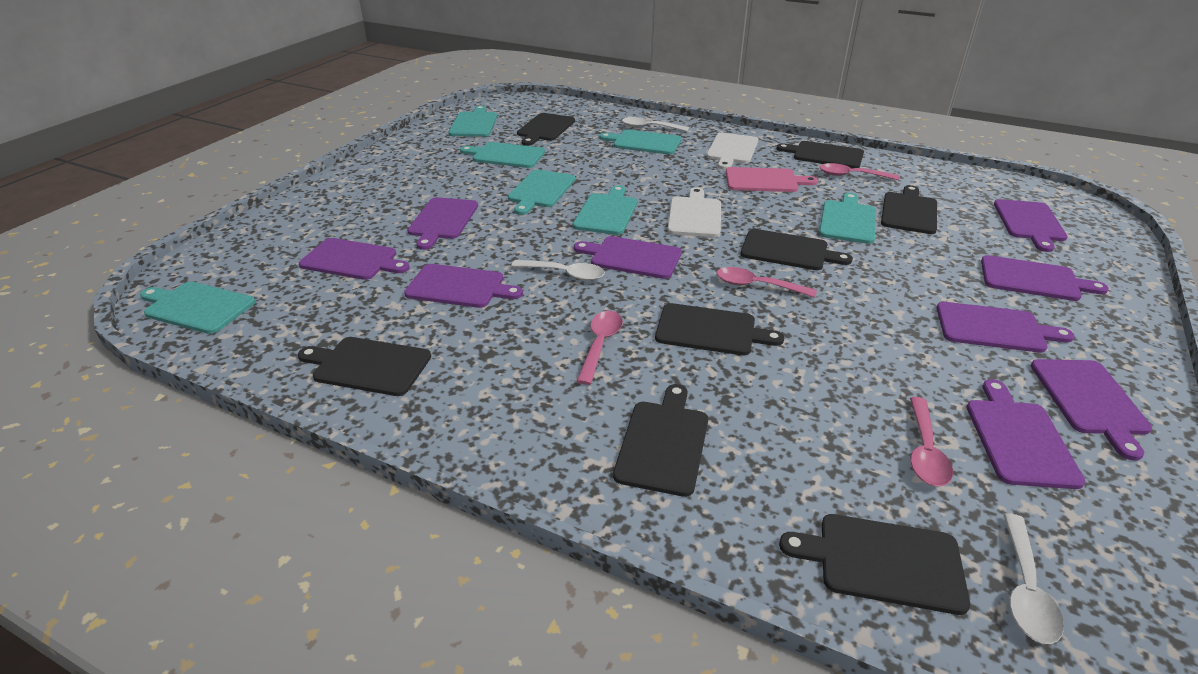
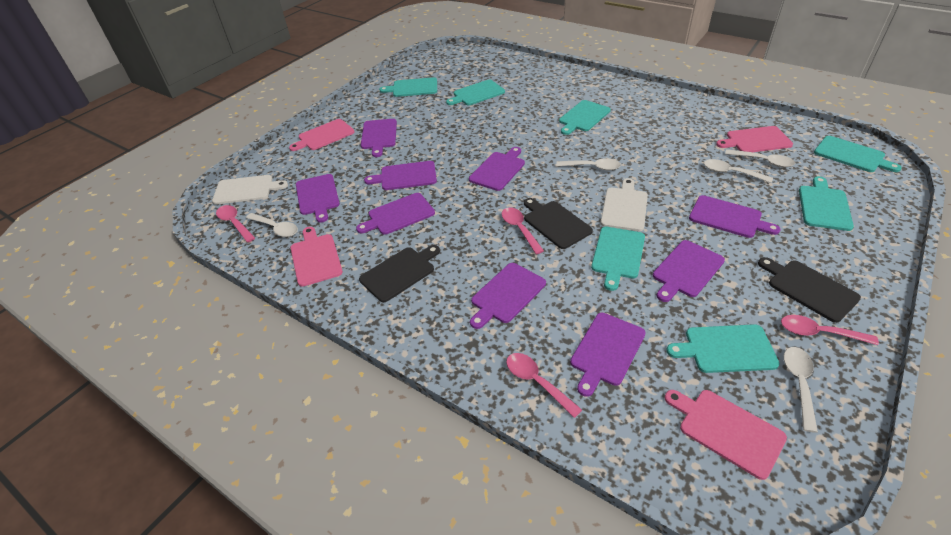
black cutting board: 8 -> 3
pink cutting board: 1 -> 4
white spoon: 3 -> 5

